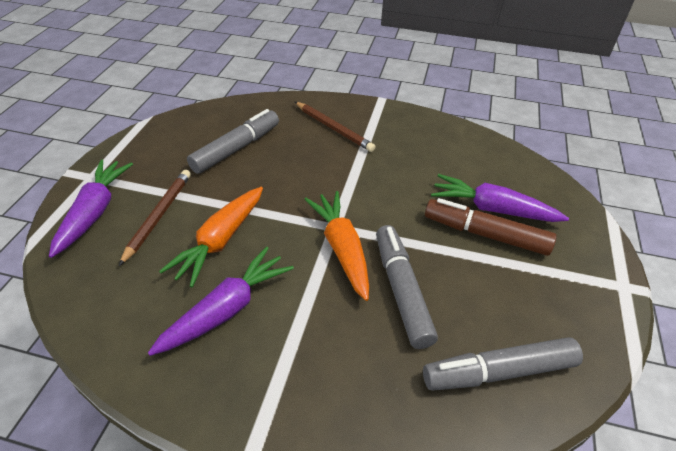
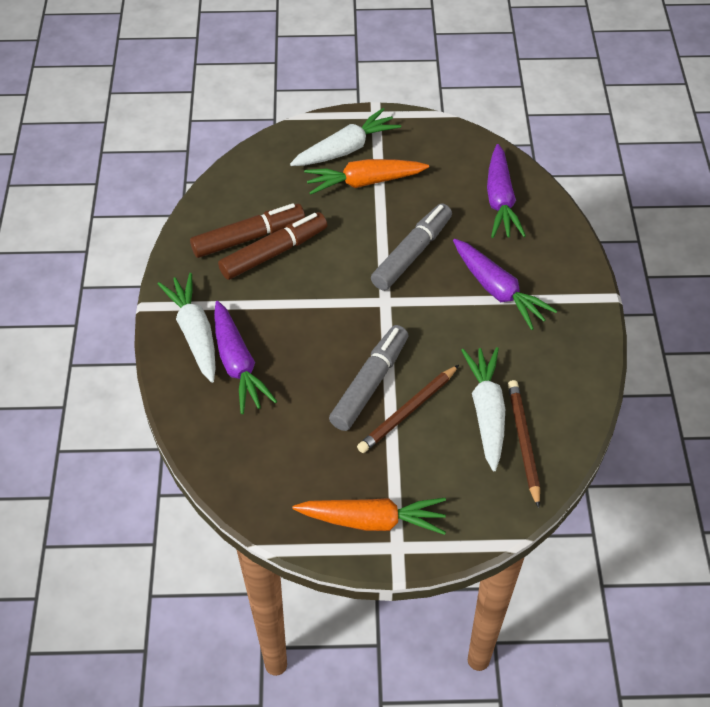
brown marker: 1 -> 2
grey marker: 3 -> 2
white carrot: 0 -> 3

